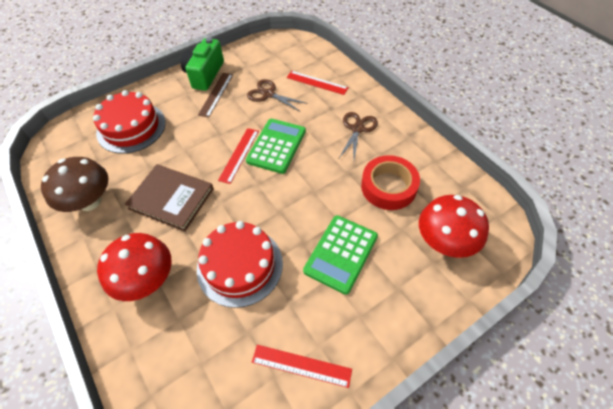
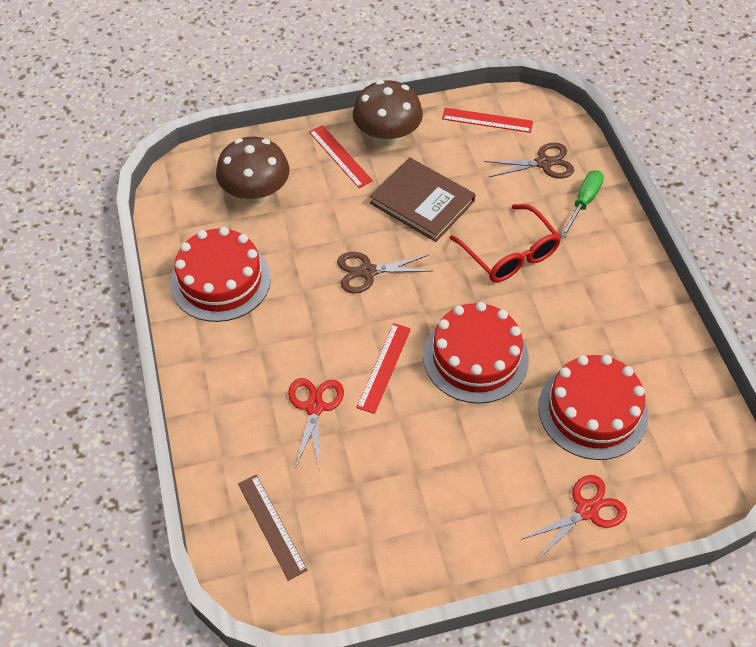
brown mushroom: 1 -> 2
green calculator: 2 -> 0
green camera: 1 -> 0
green screwdriver: 0 -> 1
red cake: 2 -> 3
red glasses: 0 -> 1
red mushroom: 2 -> 0
red scissors: 0 -> 2
red tape: 1 -> 0

